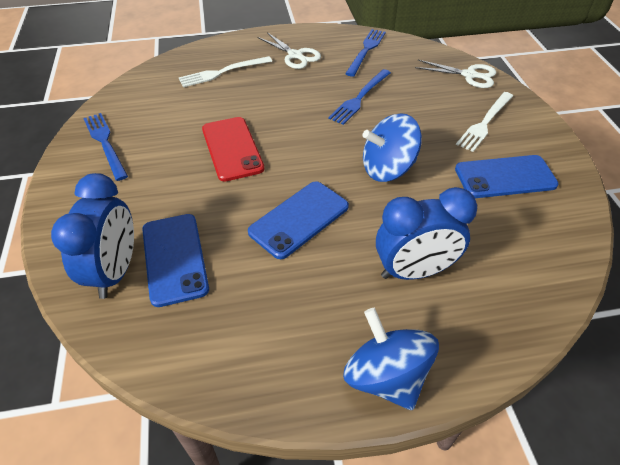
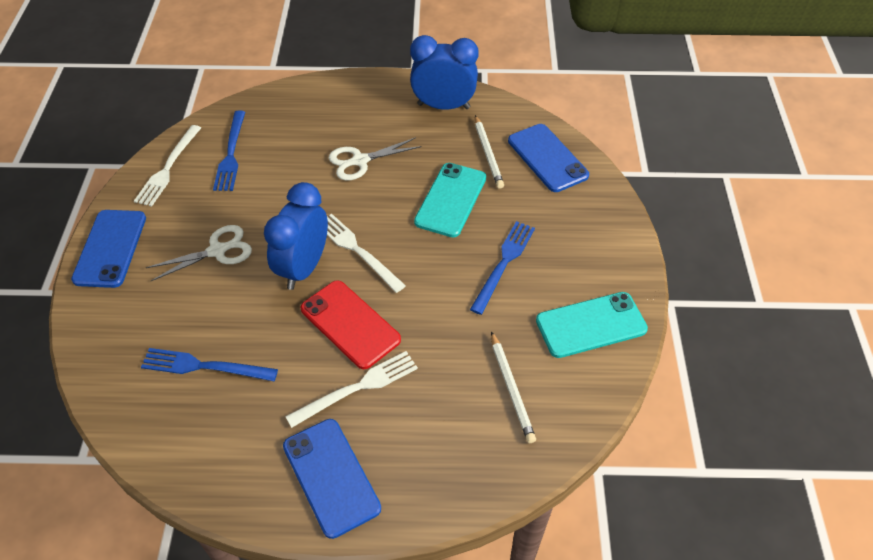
blue spinning top: 2 -> 0
turquoise phone: 0 -> 2
white fork: 2 -> 3
white pencil: 0 -> 2

